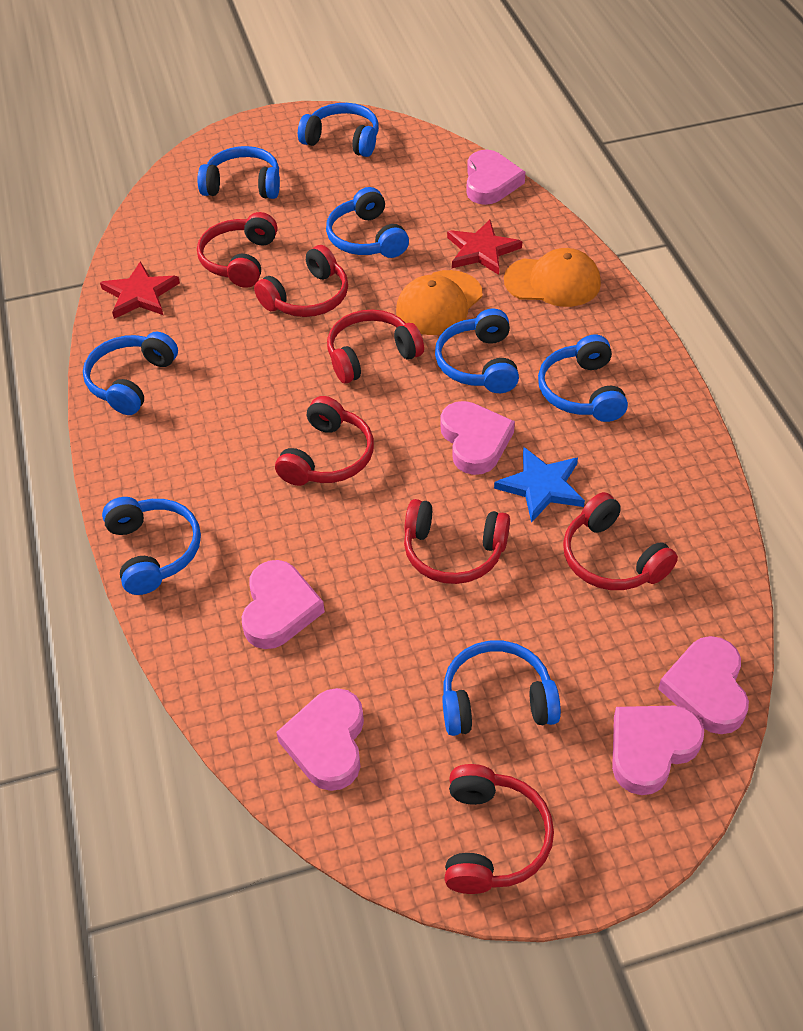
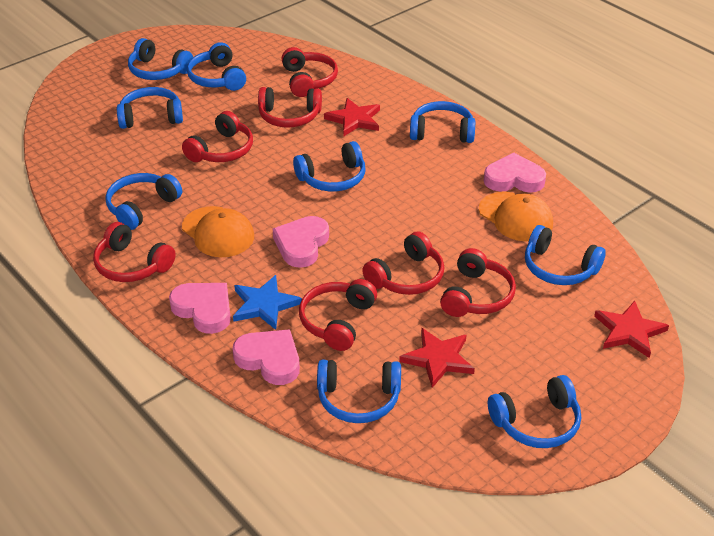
blue headphones: 8 -> 9
pink heart: 6 -> 4
red star: 2 -> 3

